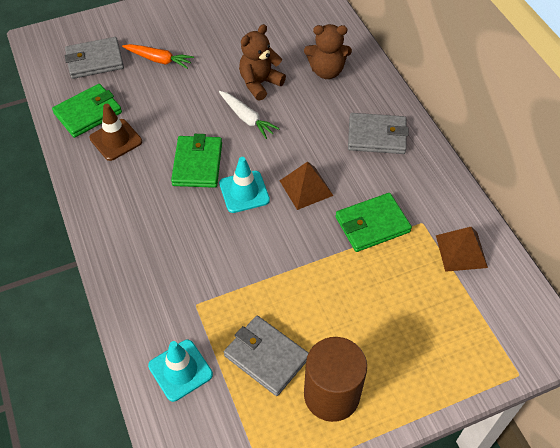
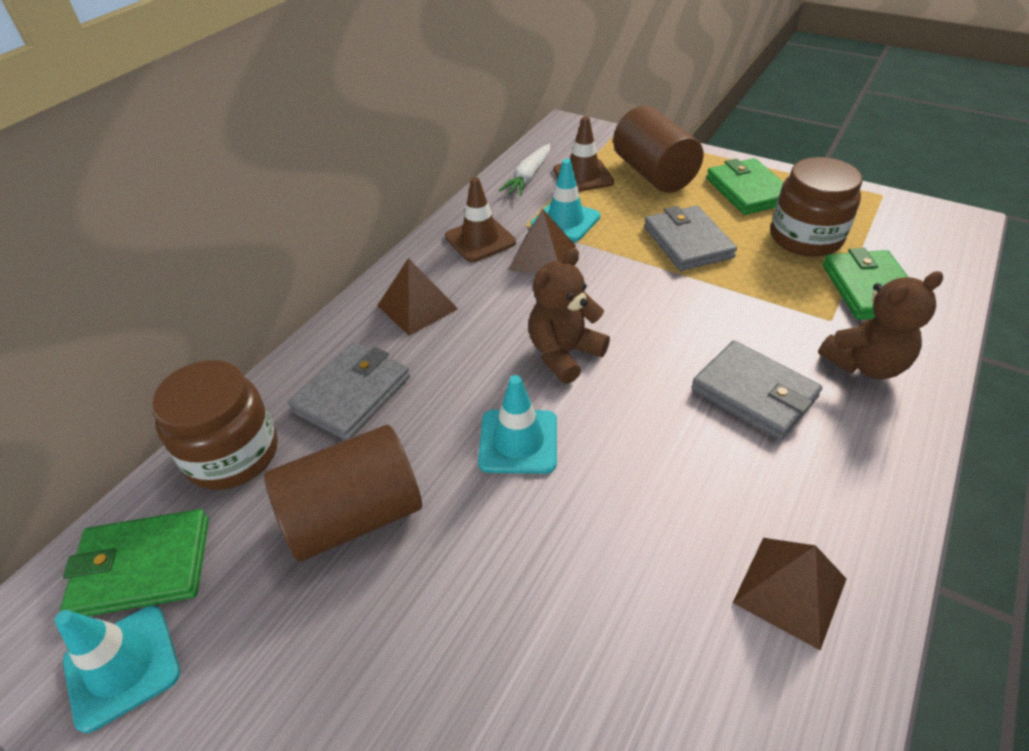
brown cylinder: 1 -> 2
brown jar: 0 -> 2
brown pyramid: 2 -> 3
brown traffic cone: 1 -> 2
orange carrot: 1 -> 0
turquoise traffic cone: 2 -> 3

